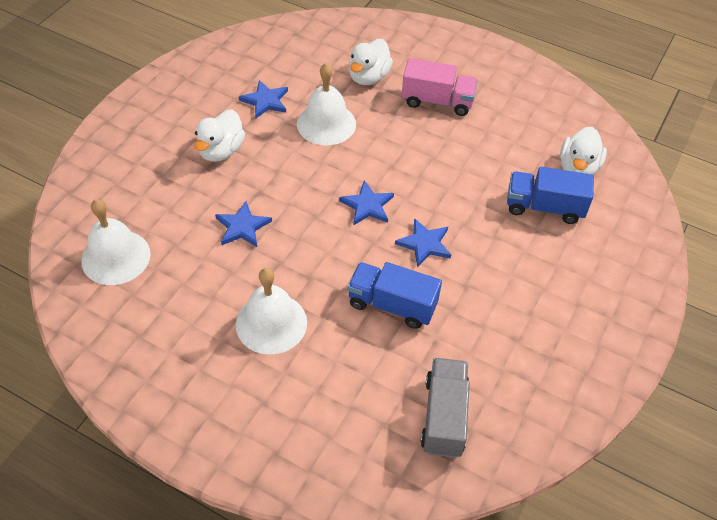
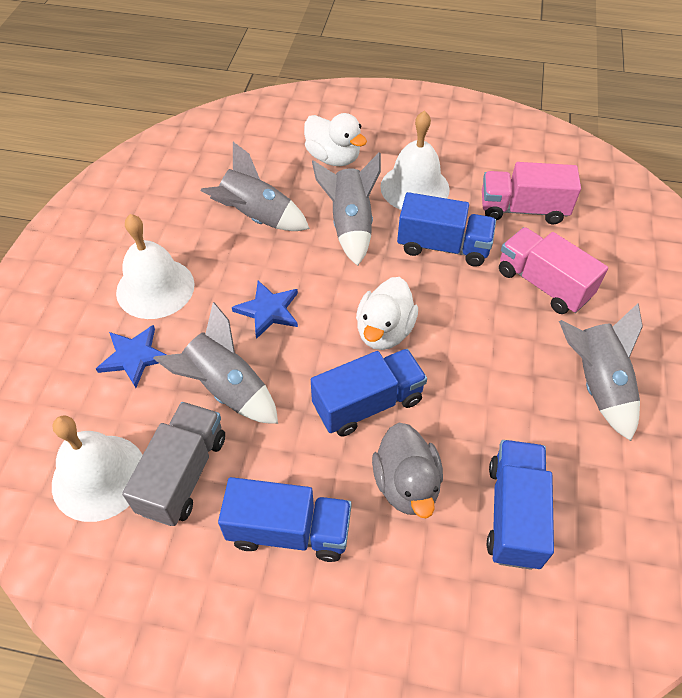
blue star: 4 -> 2
blue truck: 2 -> 4
grey duck: 0 -> 1
grey rocket: 0 -> 4
pink truck: 1 -> 2
white duck: 3 -> 2

